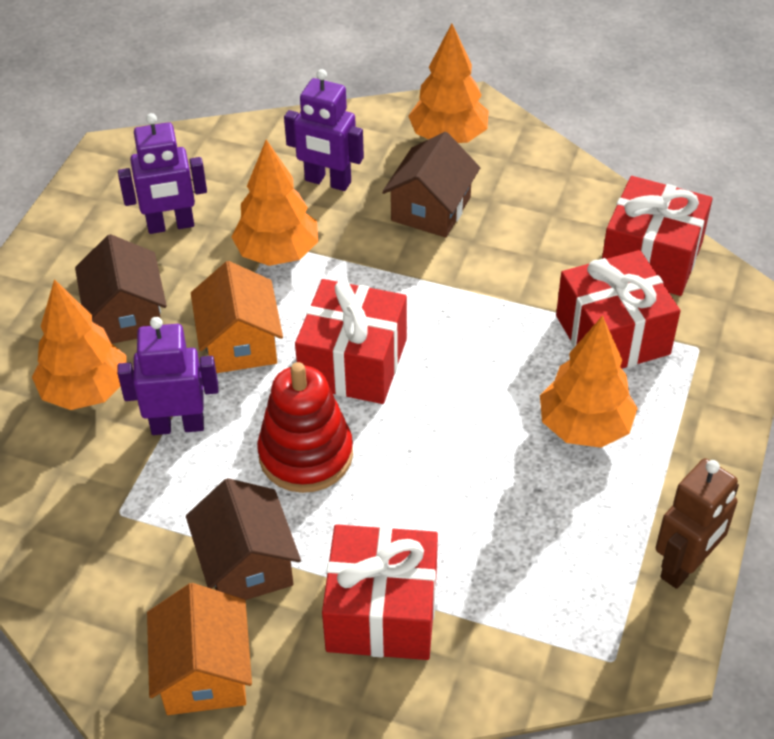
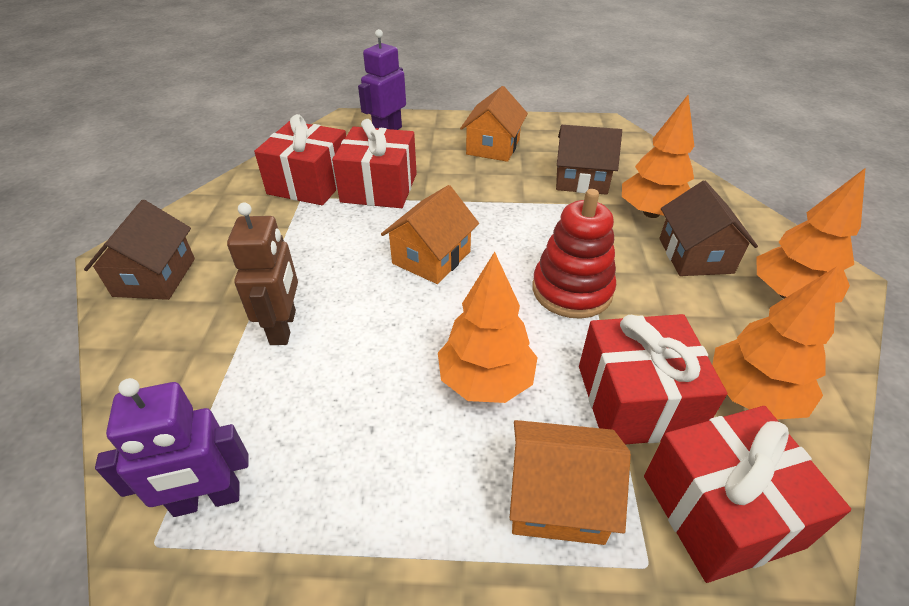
orange house: 2 -> 3
purple robot: 3 -> 2

